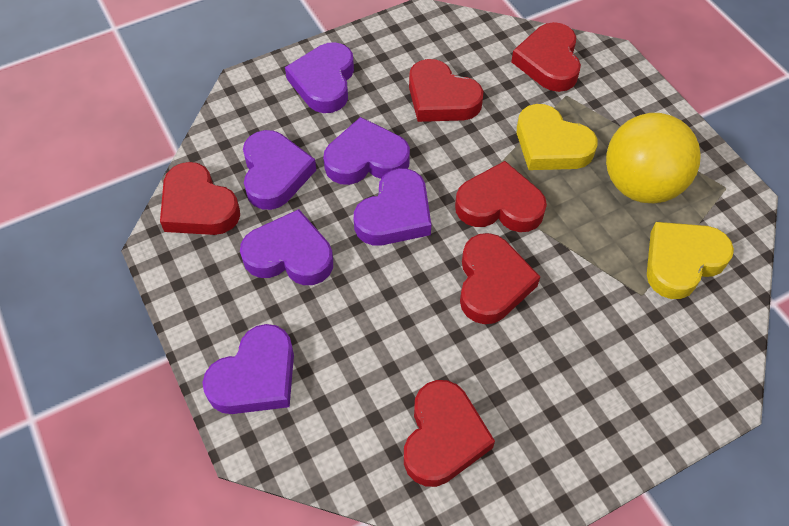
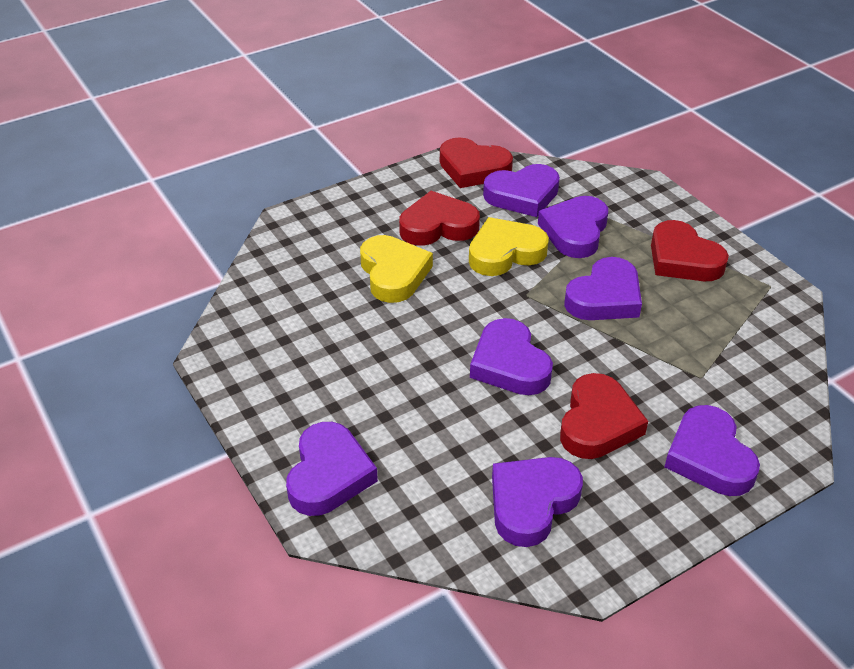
purple heart: 6 -> 7
red heart: 6 -> 4
yellow ball: 1 -> 0

